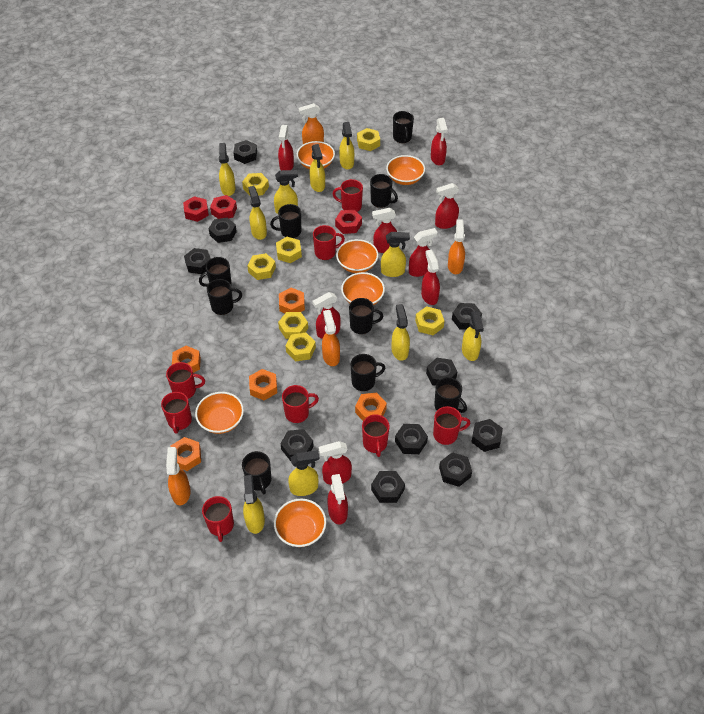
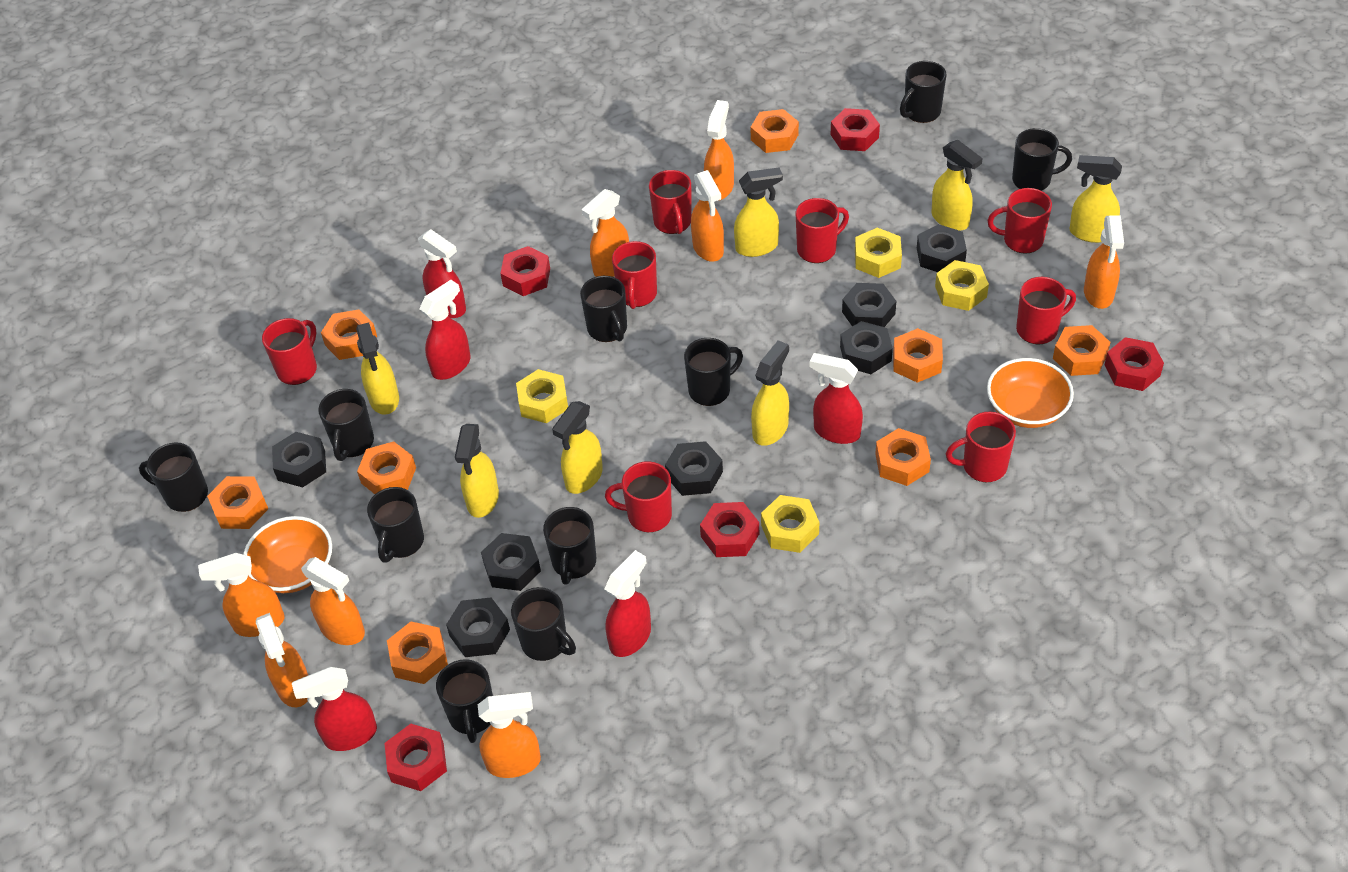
black mug: 9 -> 10
black nut: 10 -> 7
orange bowl: 6 -> 2
orange nut: 5 -> 8
orange spray bottle: 4 -> 8
red nut: 3 -> 5
red spray bottle: 9 -> 5
yellow nut: 7 -> 4
yellow spray bottle: 10 -> 7

